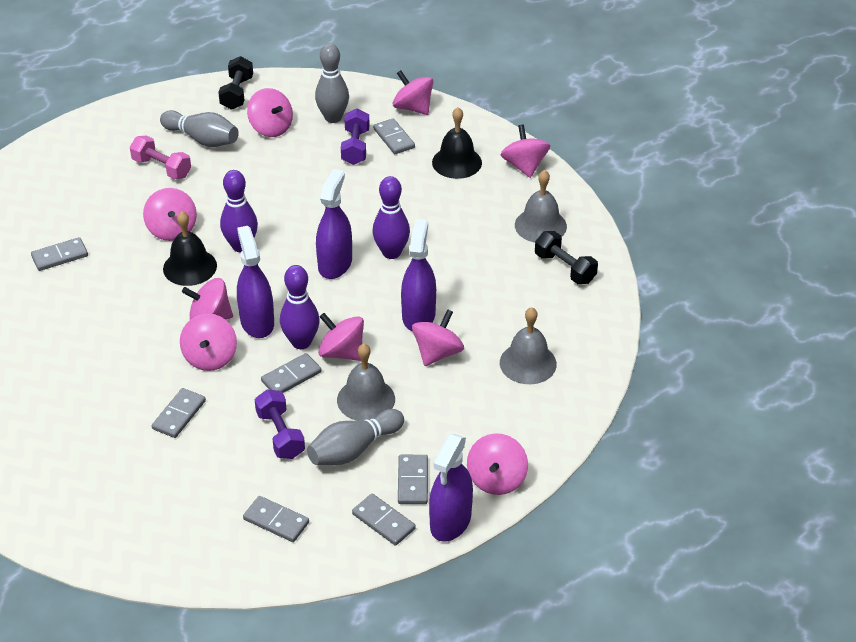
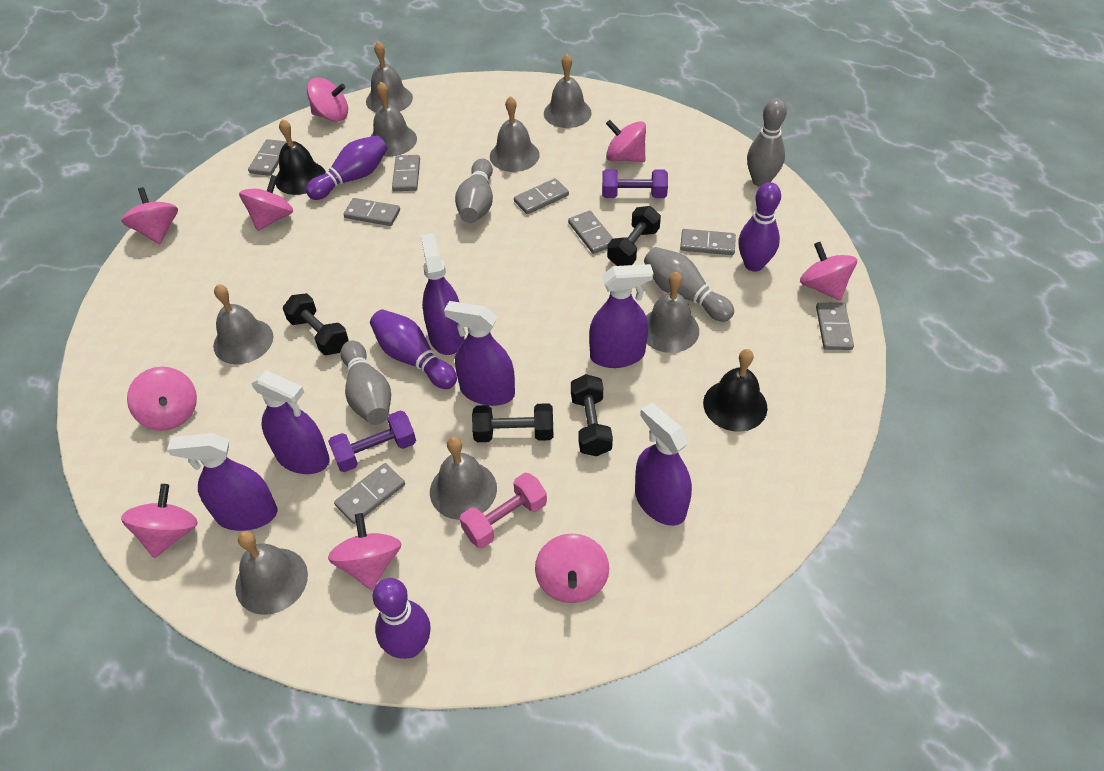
black dumbbell: 2 -> 4
grey bell: 3 -> 8
grey bowling pin: 3 -> 4
grey domino: 7 -> 8
purple bowling pin: 3 -> 4
purple spray bottle: 4 -> 6

